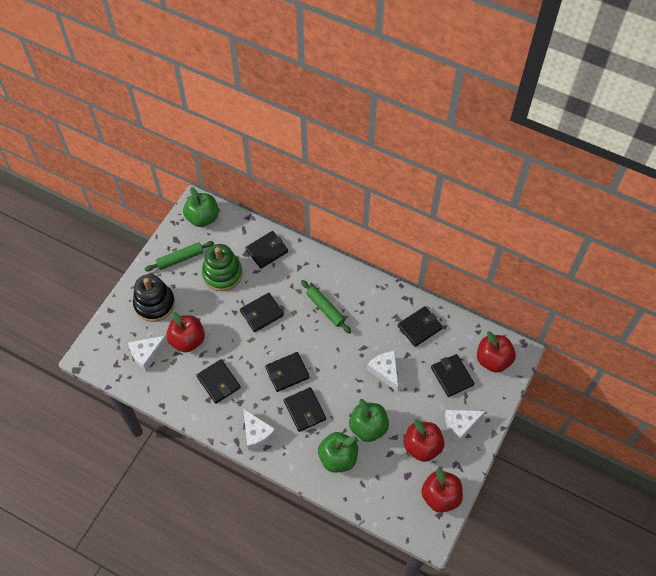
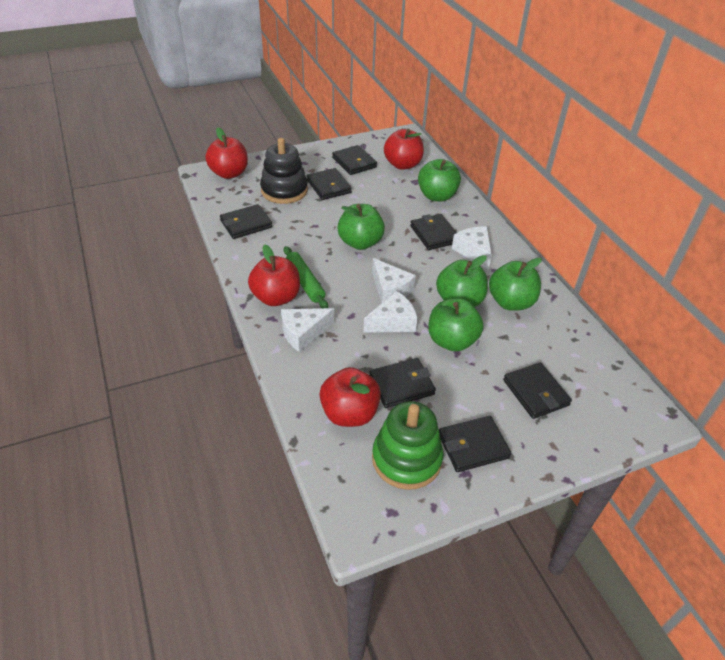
green apple: 3 -> 5
green rolling pin: 2 -> 1

